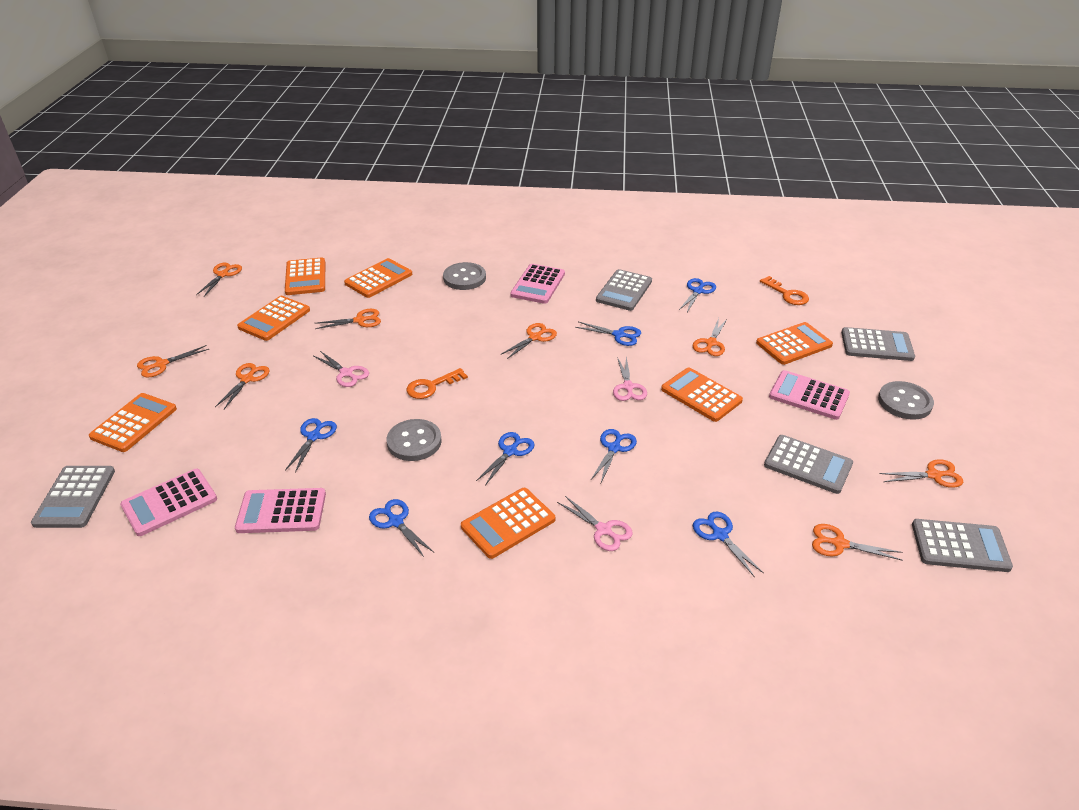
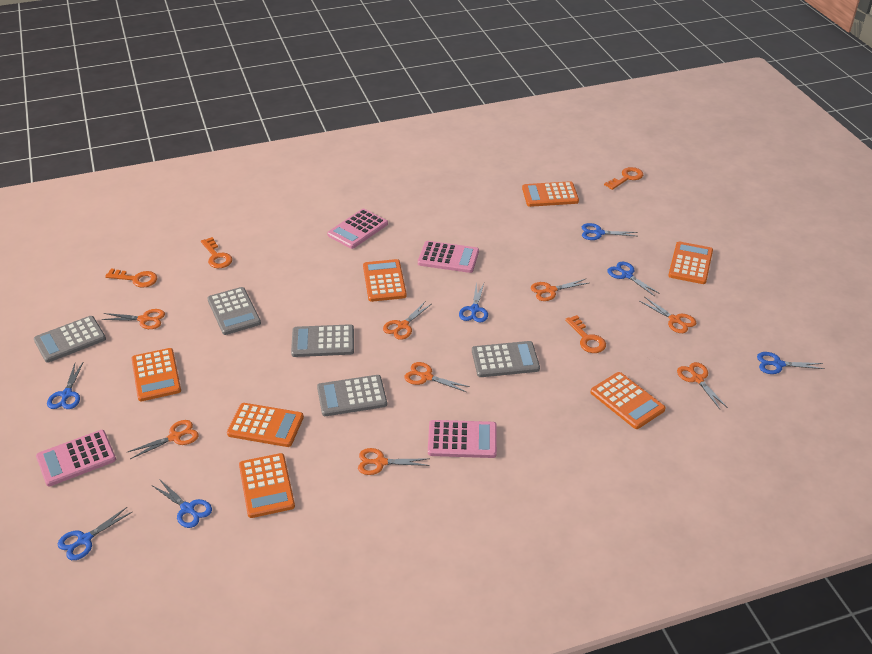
grey button: 3 -> 0
orange key: 2 -> 4
pink scissors: 3 -> 0

